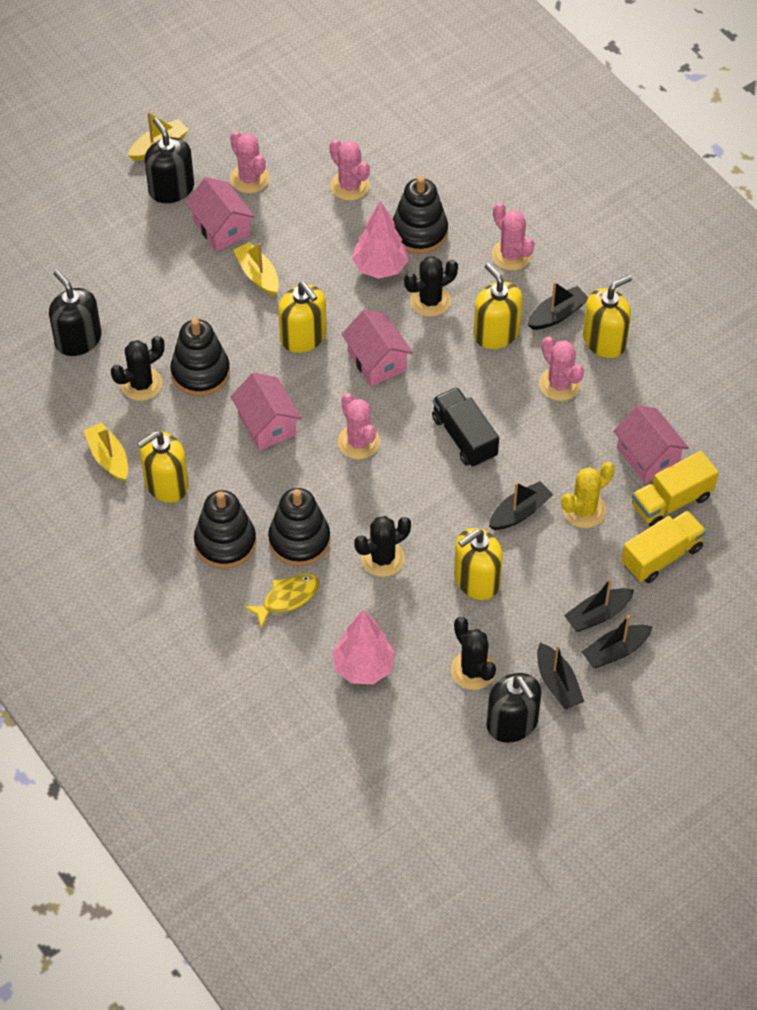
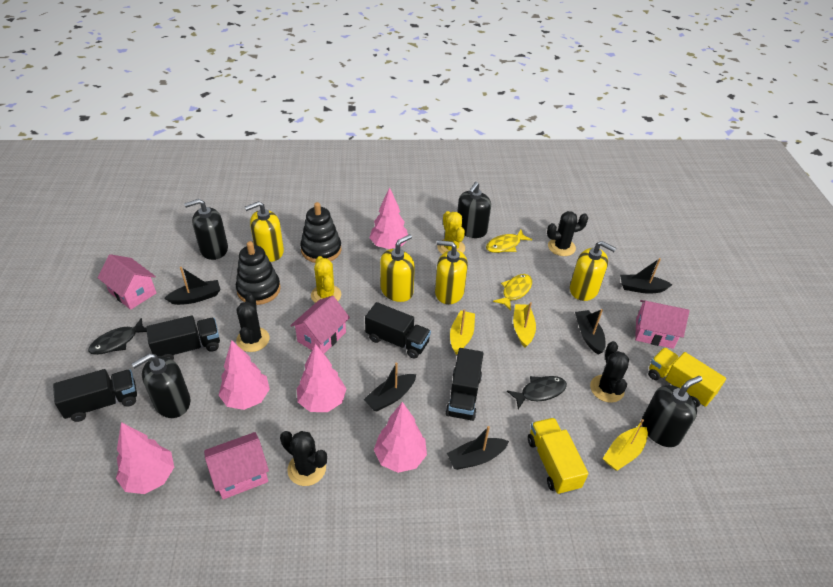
black fish: 0 -> 2
black soap dispenser: 3 -> 4
black stacking toy: 4 -> 2
black truck: 1 -> 4
pink cactus: 5 -> 0
pink tree: 2 -> 5
yellow cactus: 1 -> 2
yellow fish: 1 -> 2
yellow soap dispenser: 5 -> 4

